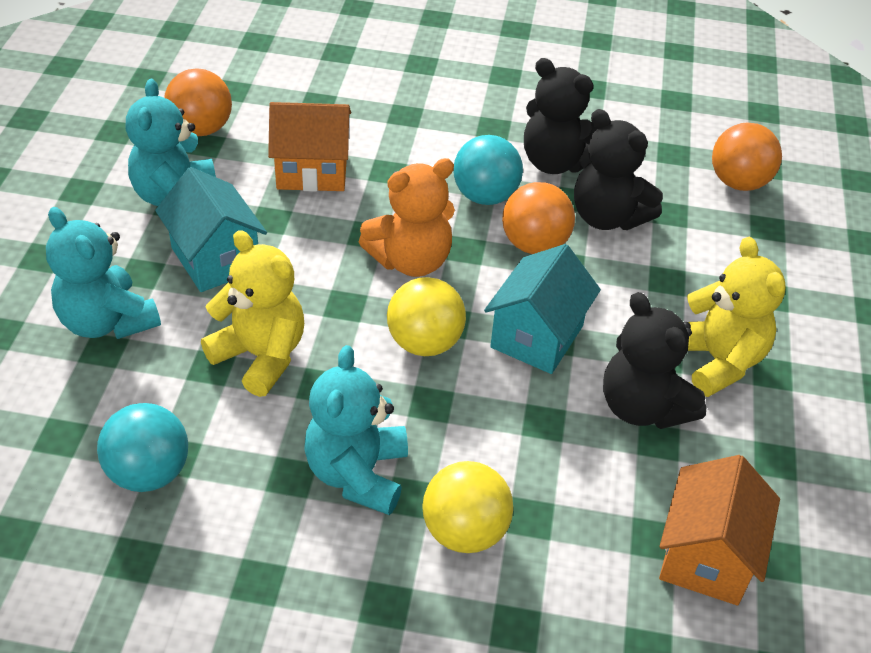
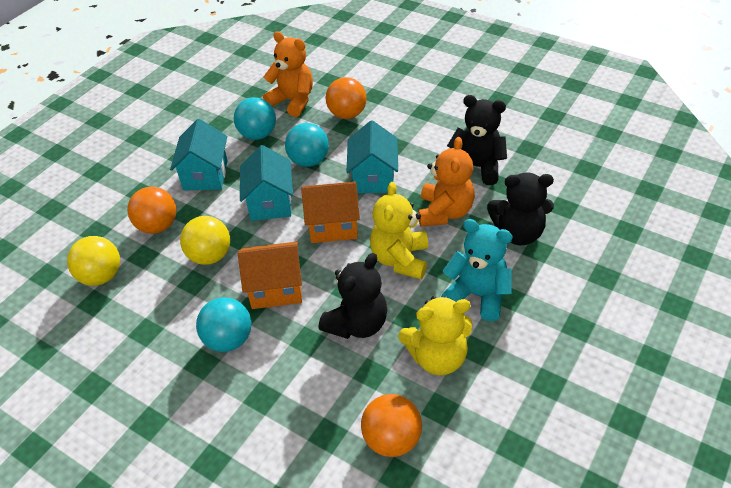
orange teddy bear: 1 -> 2
turquoise ball: 2 -> 3
turquoise house: 2 -> 3
turquoise teddy bear: 3 -> 1

